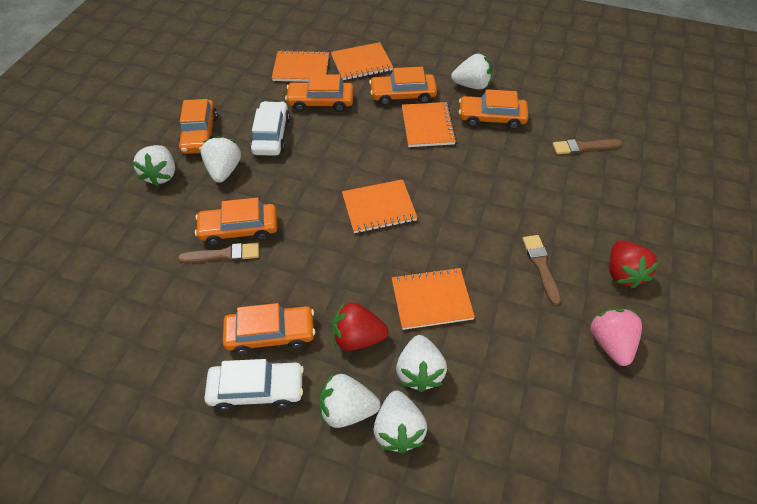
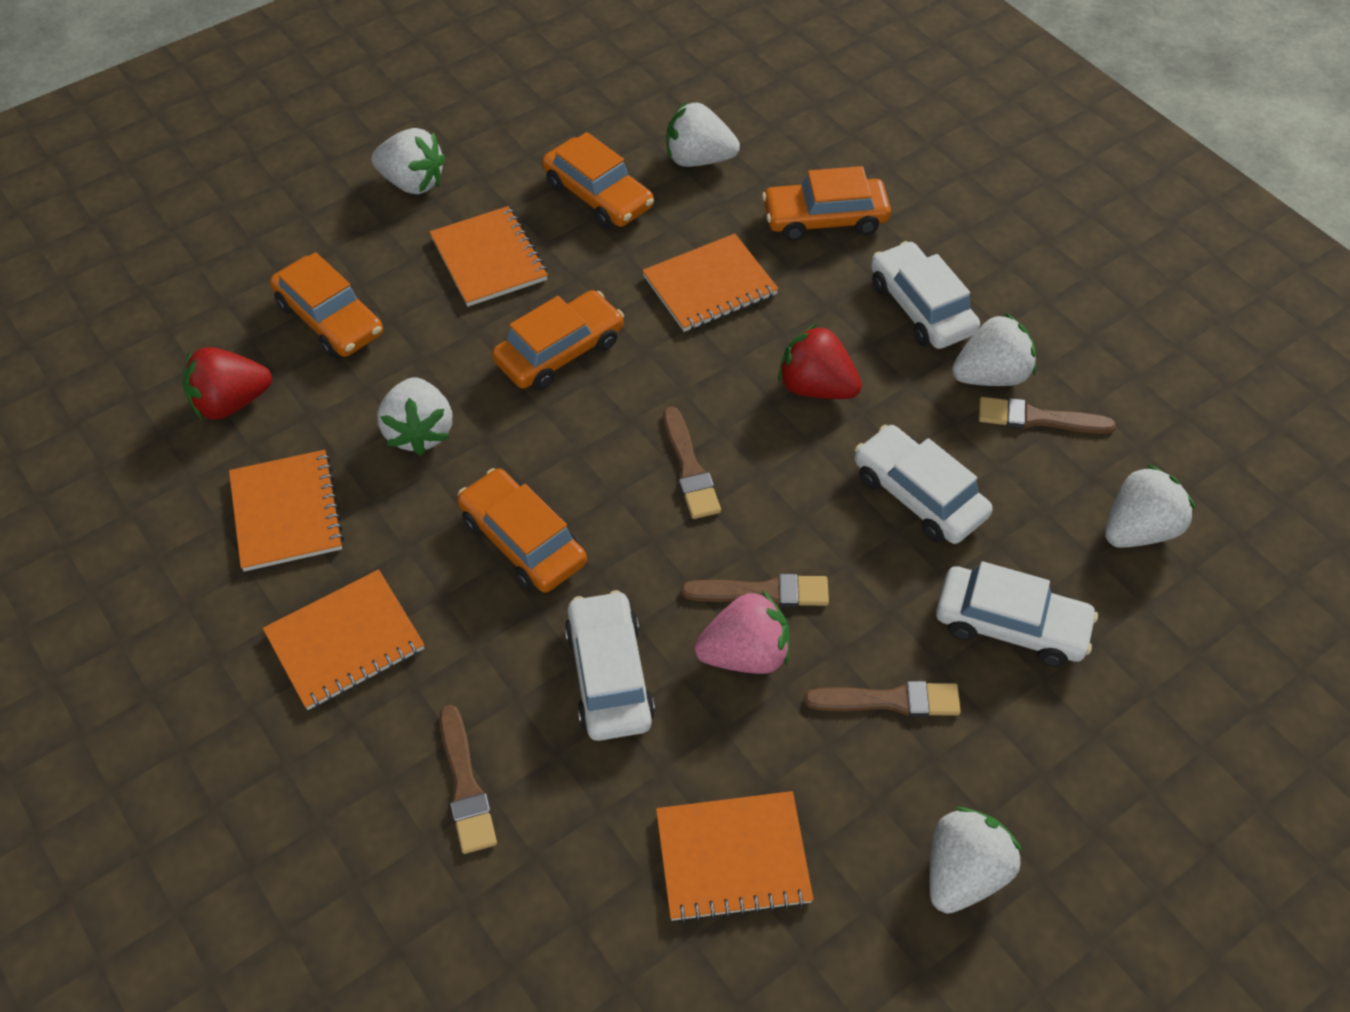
brown brush: 3 -> 5
orange car: 6 -> 5
white car: 2 -> 4

